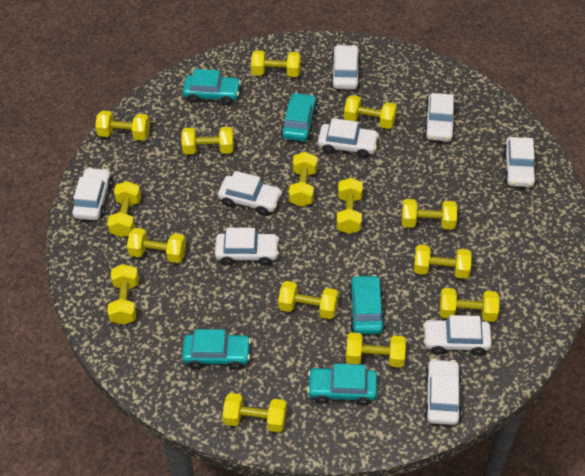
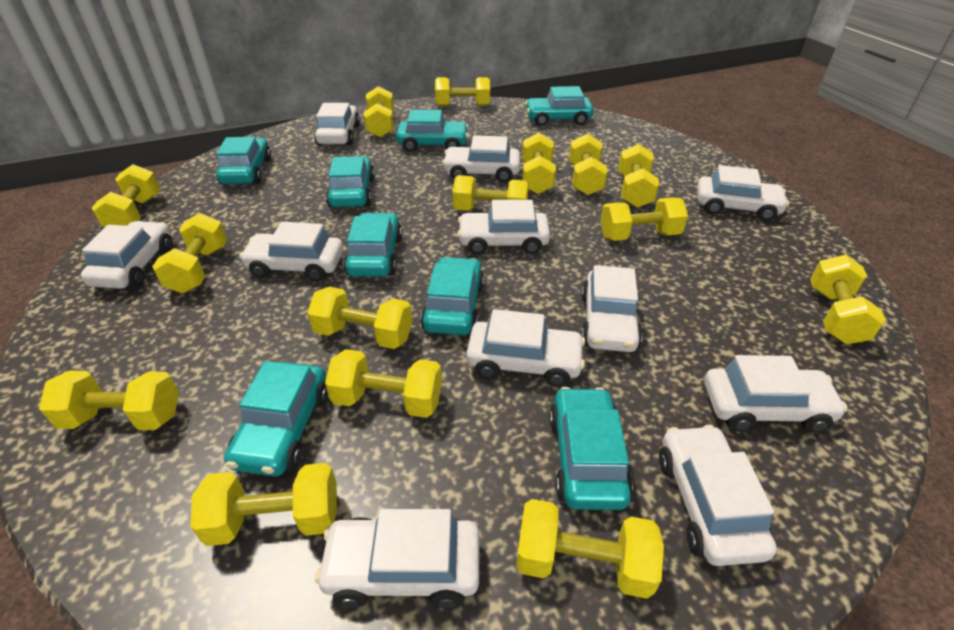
turquoise car: 5 -> 8
white car: 9 -> 11

